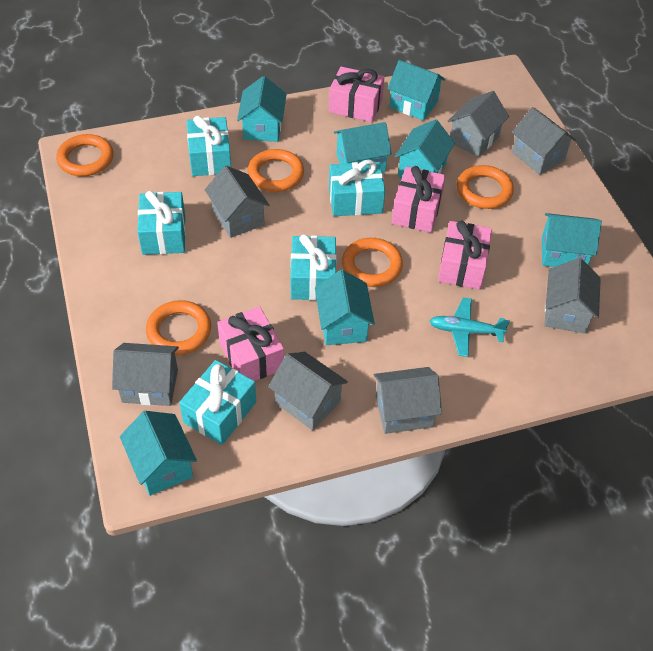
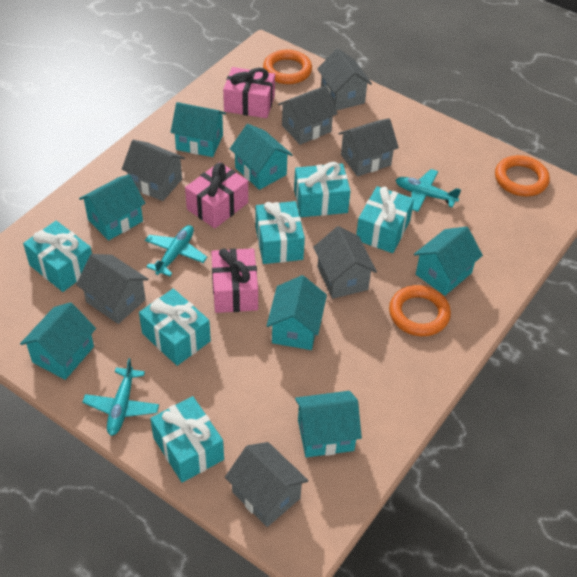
orange ring: 5 -> 3
pink gift: 4 -> 3
turquoise gift: 5 -> 6
turquoise plane: 1 -> 3

